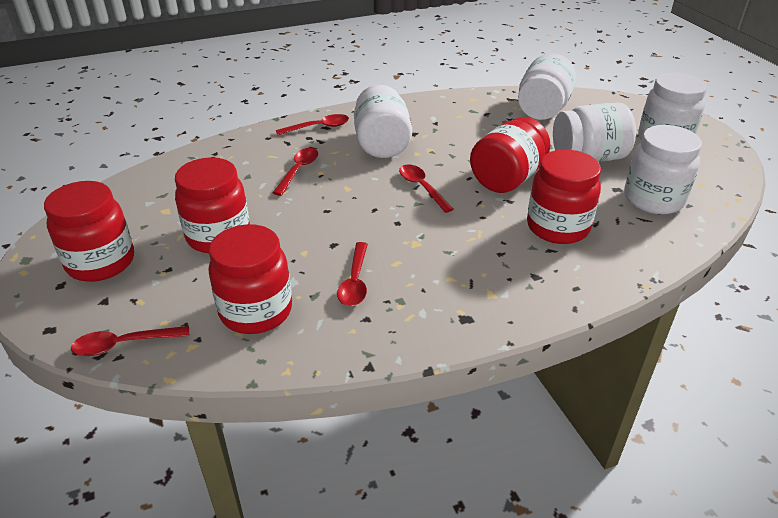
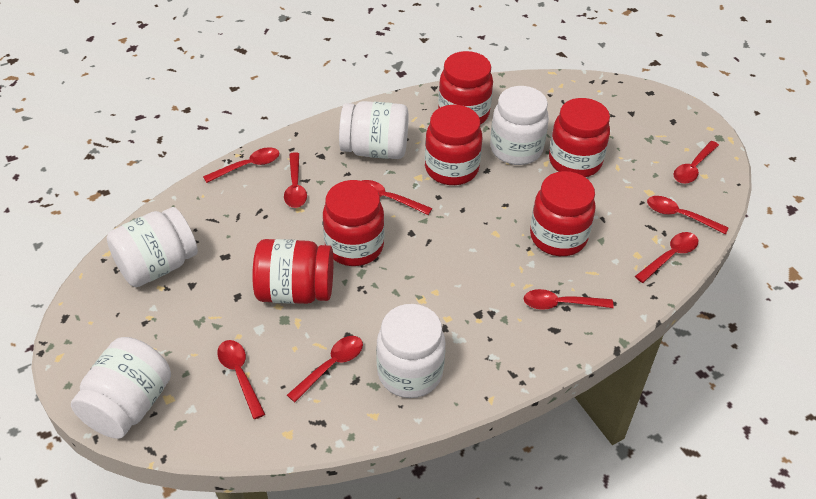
red jar: 5 -> 6
red spoon: 5 -> 9

